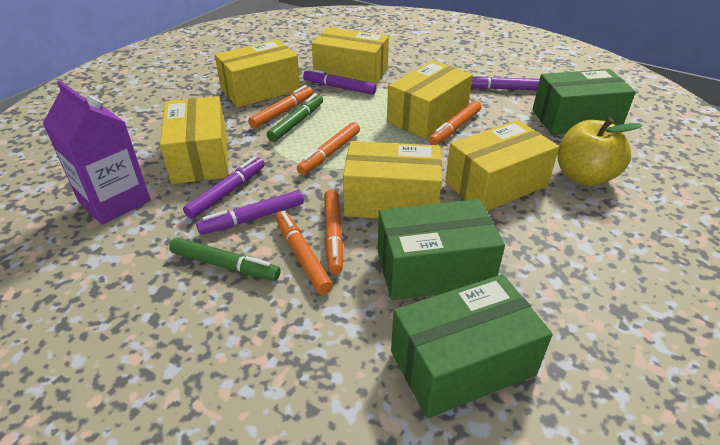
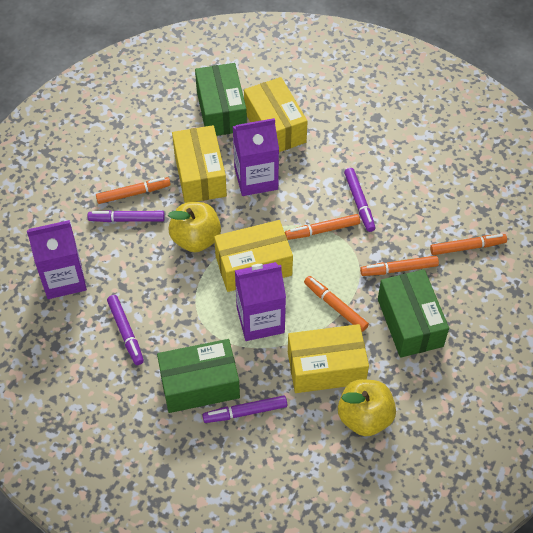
green marker: 2 -> 0
purple carton: 1 -> 3
yellow apple: 1 -> 2
yellow box: 6 -> 4

